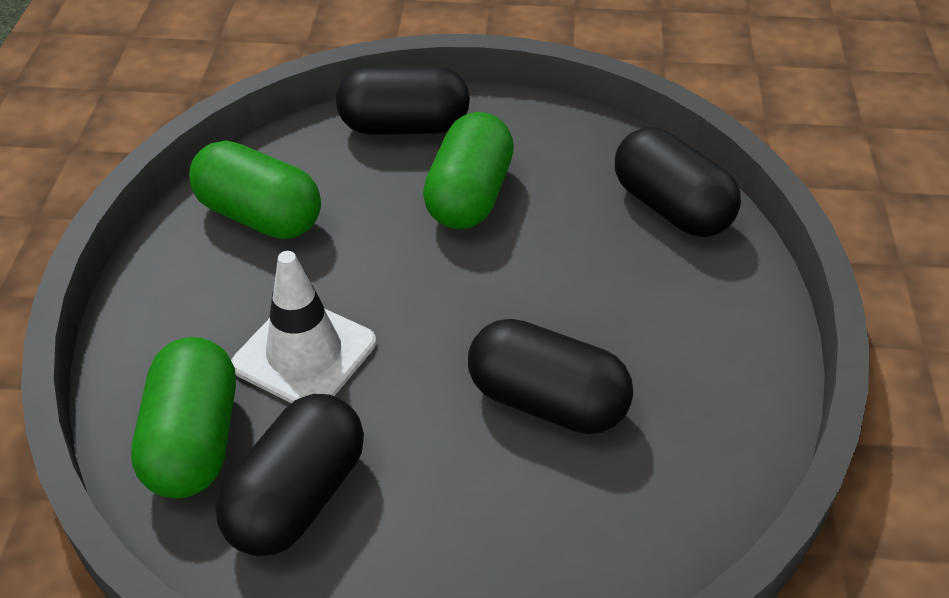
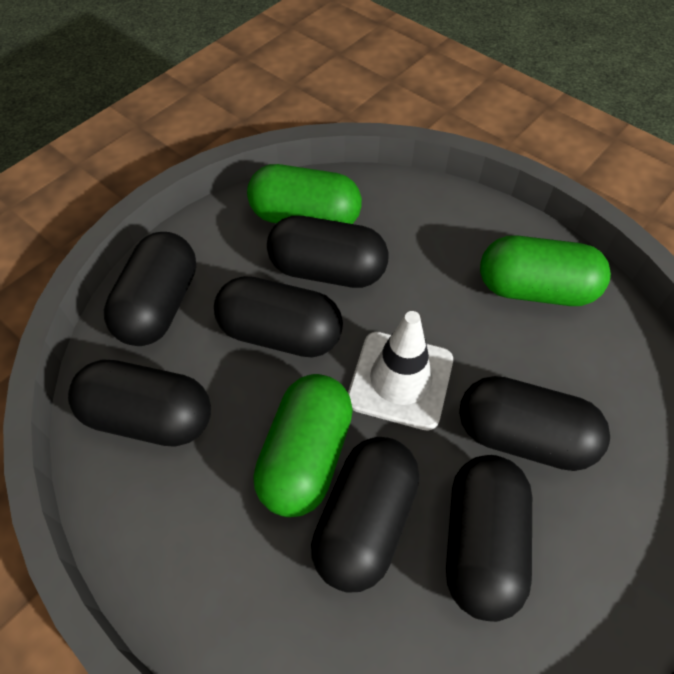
black capsule: 4 -> 7

